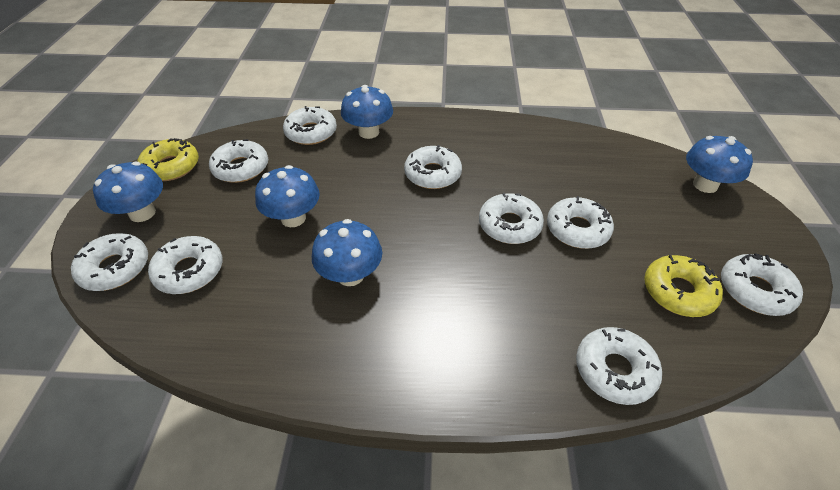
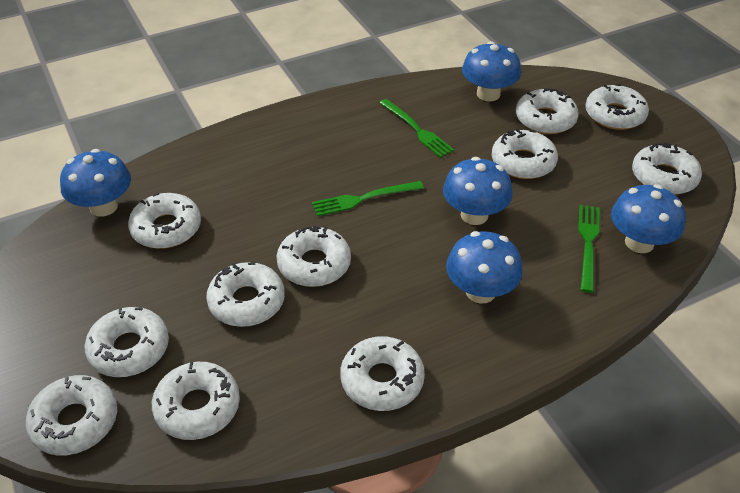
green fork: 0 -> 3
white donut: 9 -> 11
yellow donut: 2 -> 0

